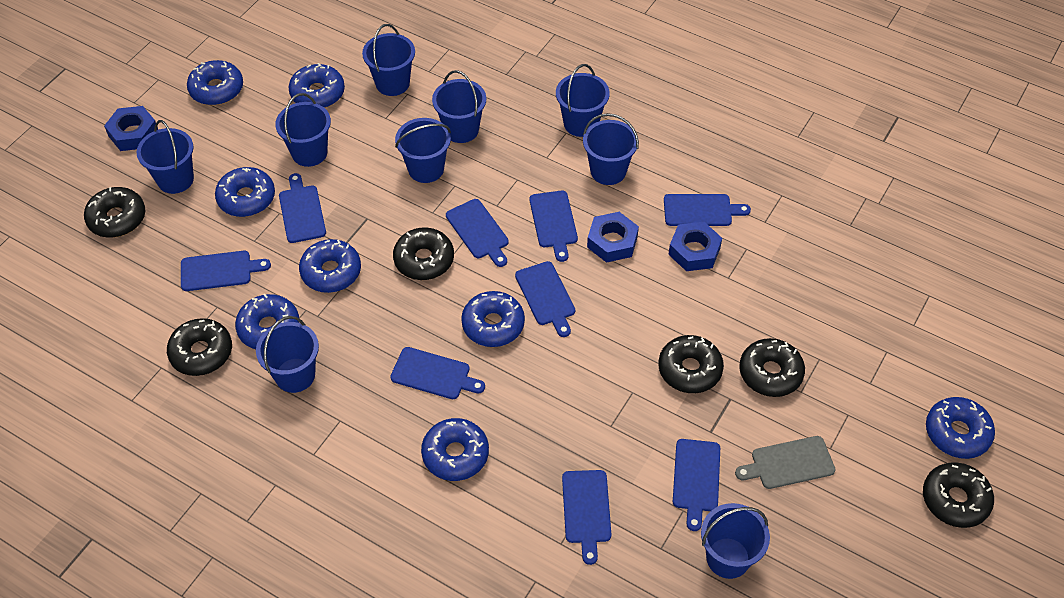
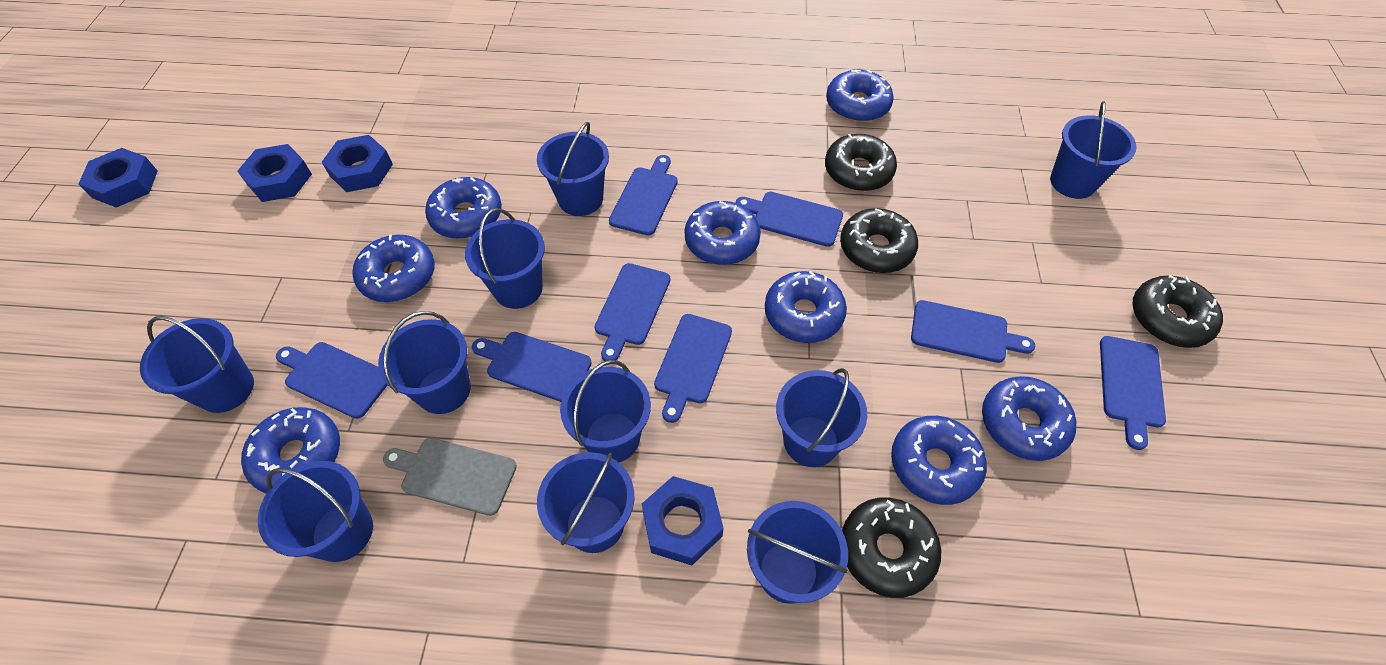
black donut: 6 -> 4
blue bucket: 9 -> 10
blue cutting board: 9 -> 8
blue nut: 3 -> 4

